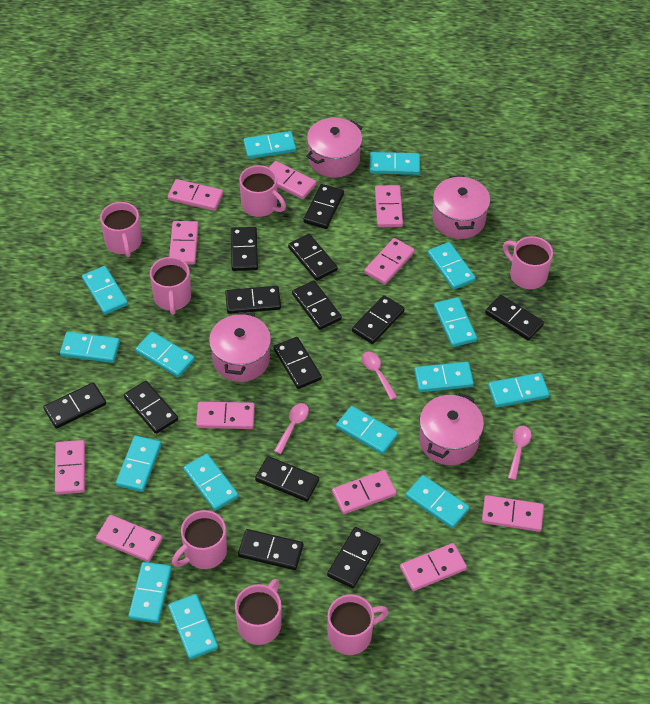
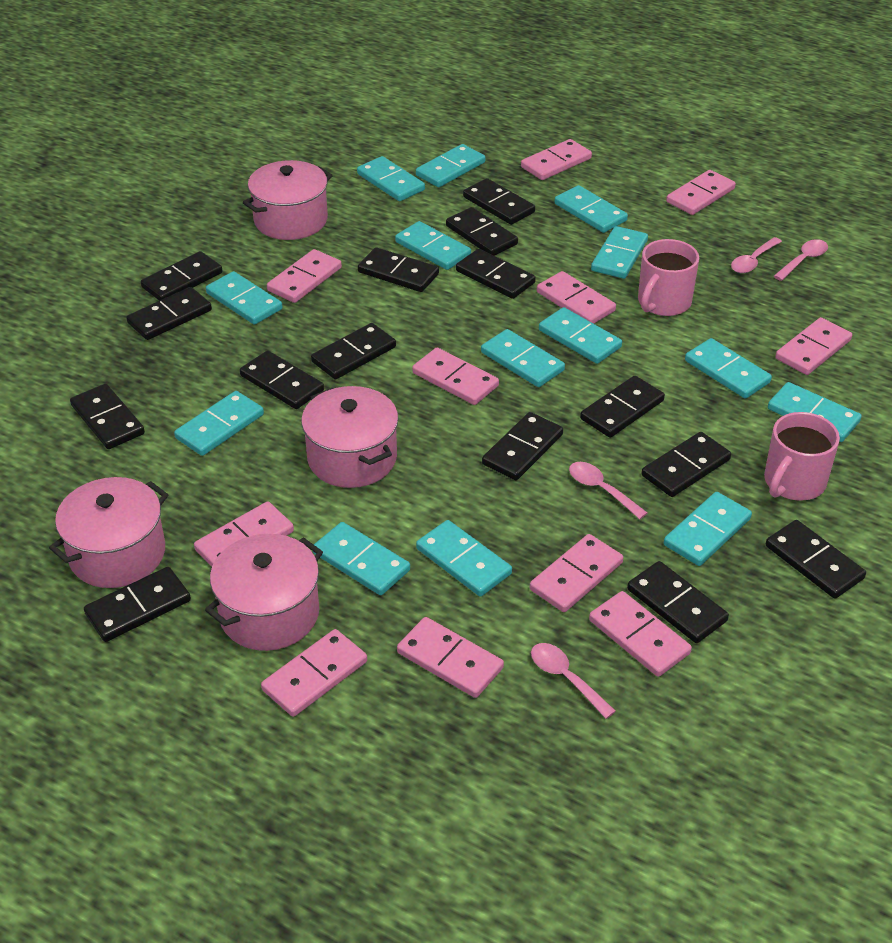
black domino: 13 -> 15
pink mug: 7 -> 2
pink spoon: 3 -> 4
turquoise domino: 15 -> 14

